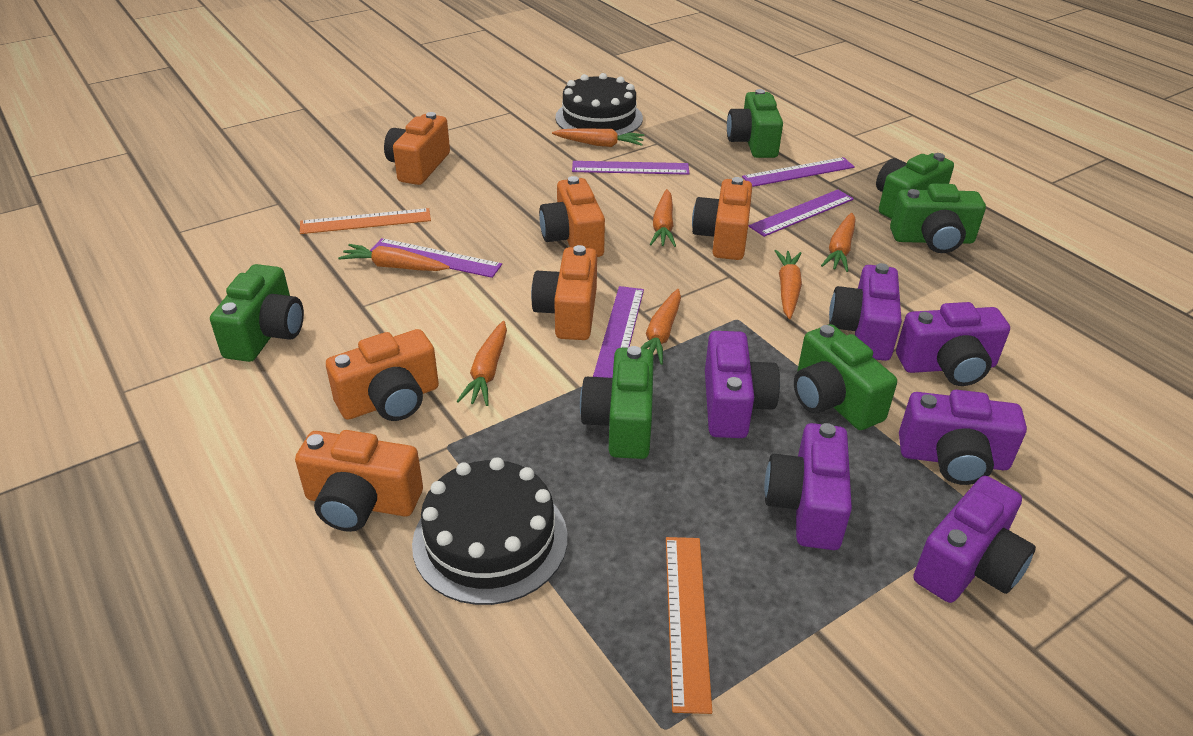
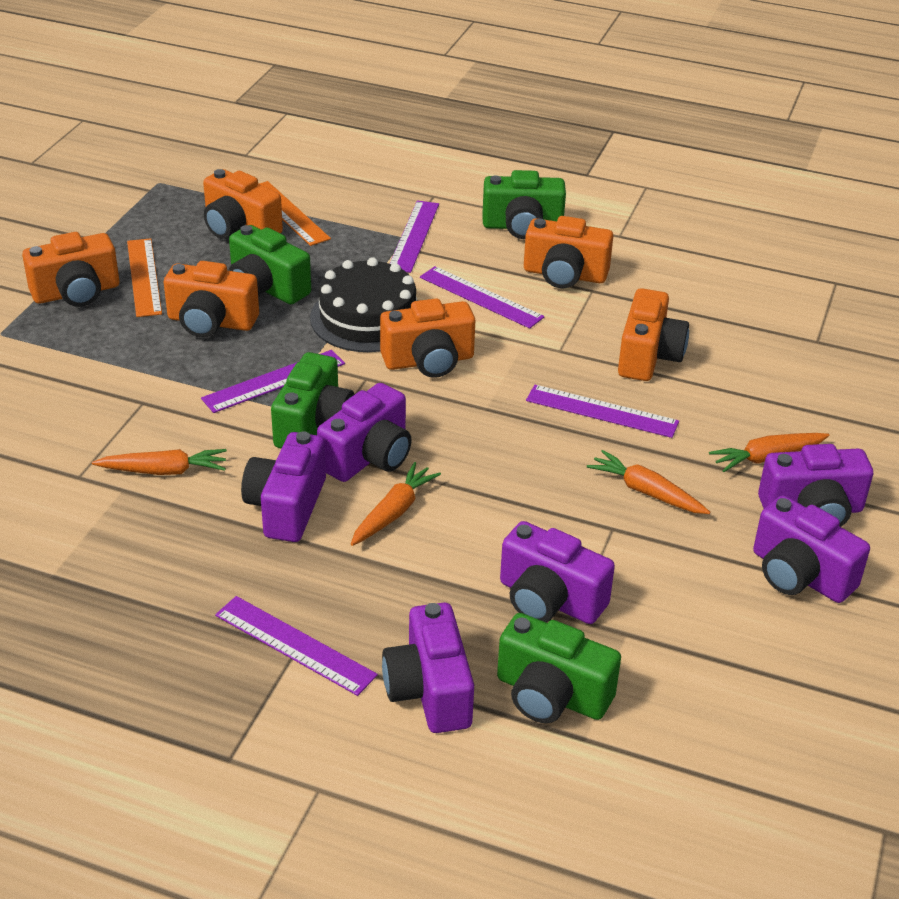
black cake: 2 -> 1
green camera: 6 -> 4
orange carrot: 7 -> 4

